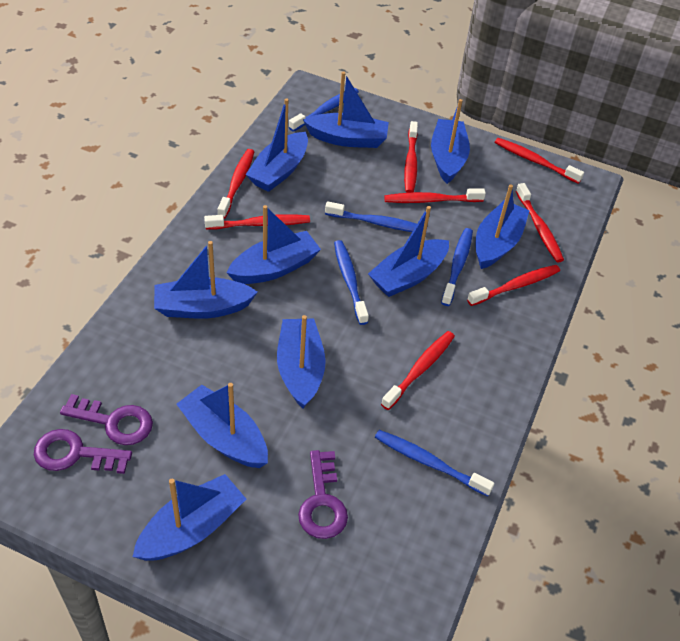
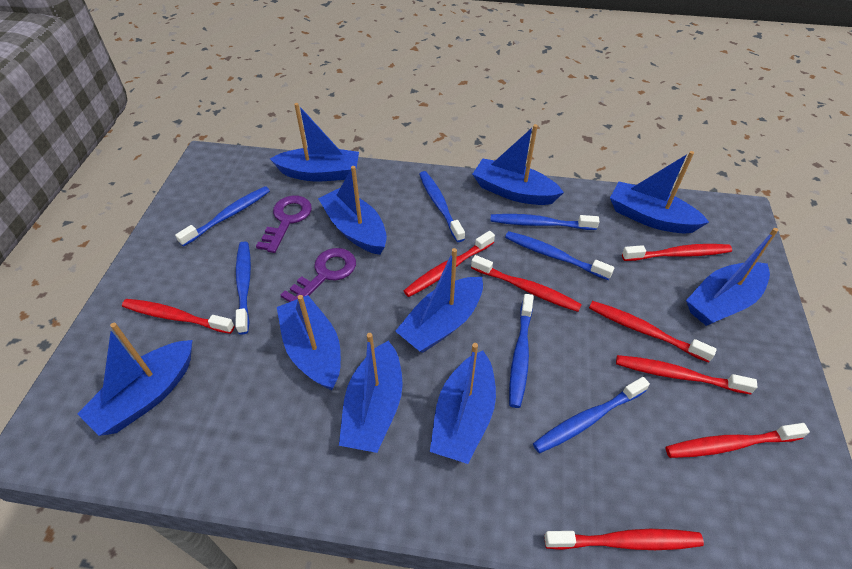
blue toothbrush: 5 -> 7
purple key: 3 -> 2

